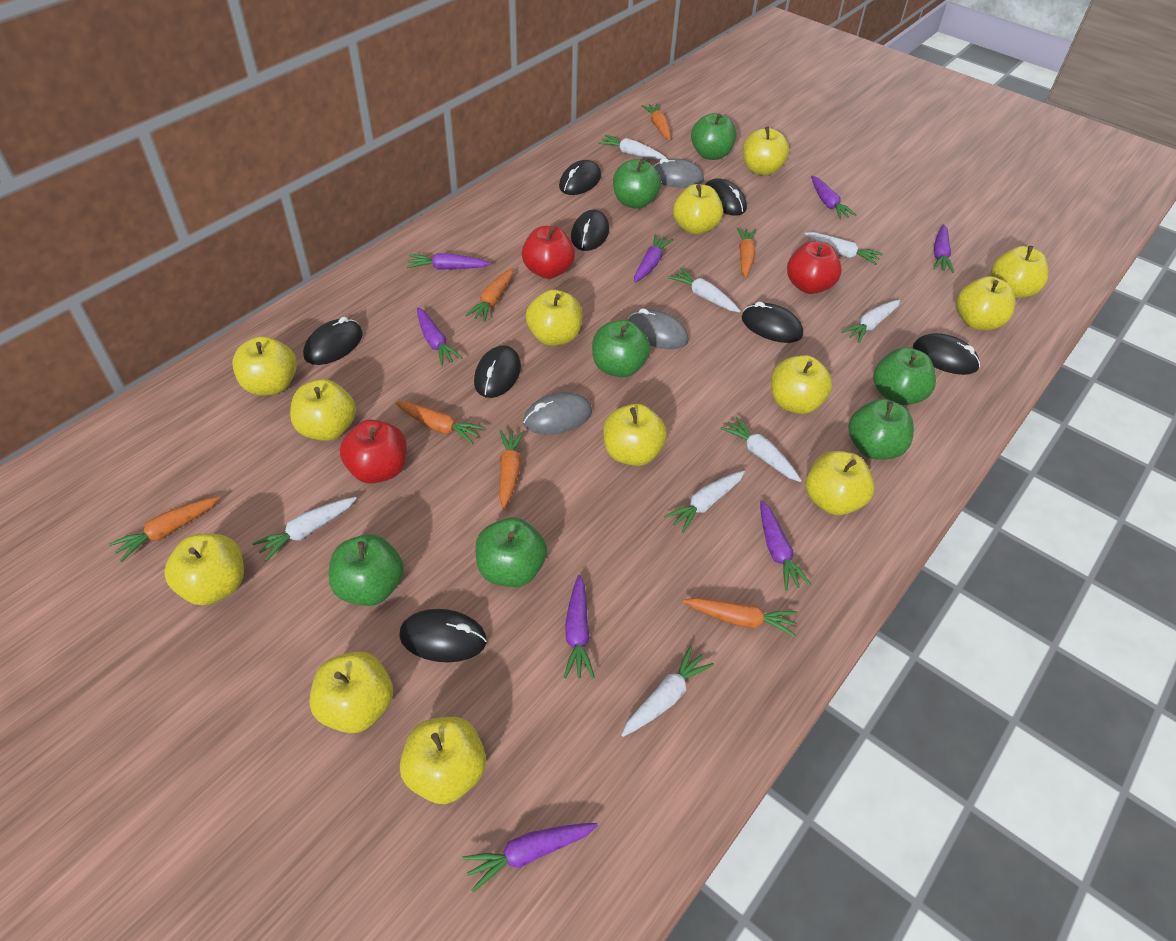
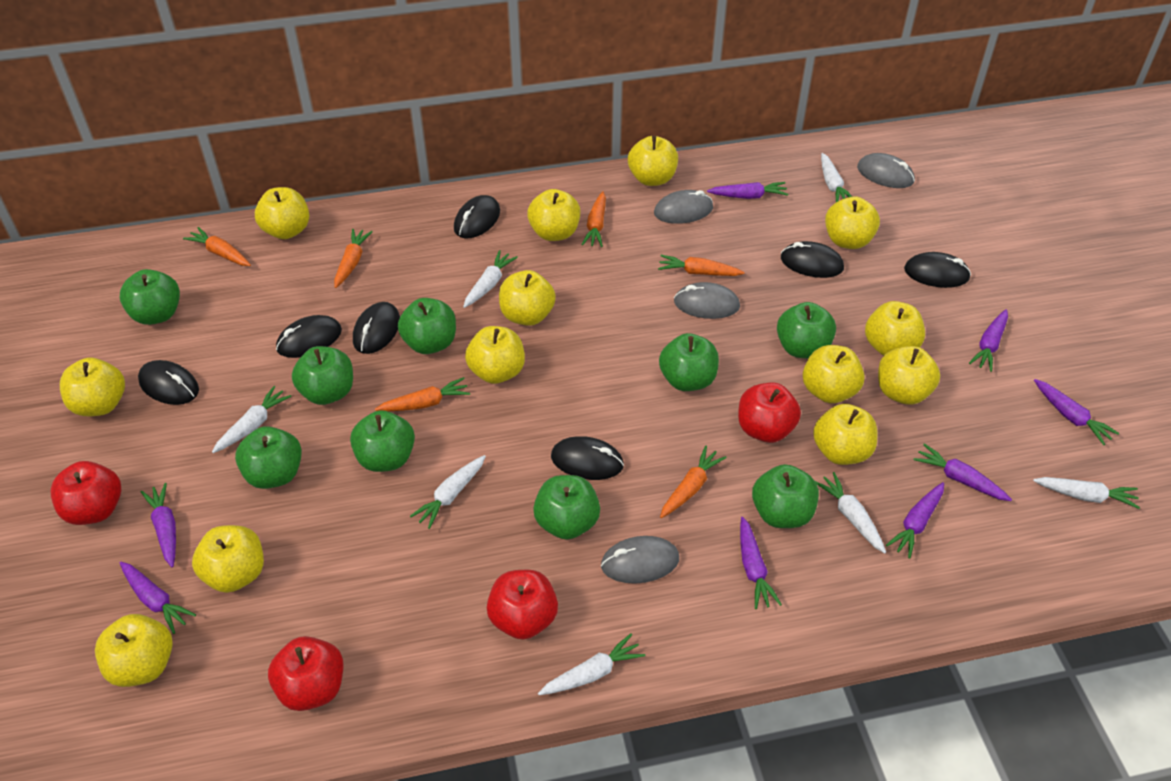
black mouse: 8 -> 7
green apple: 7 -> 9
grey mouse: 3 -> 4
orange carrot: 7 -> 6
red apple: 3 -> 4
white carrot: 8 -> 7

